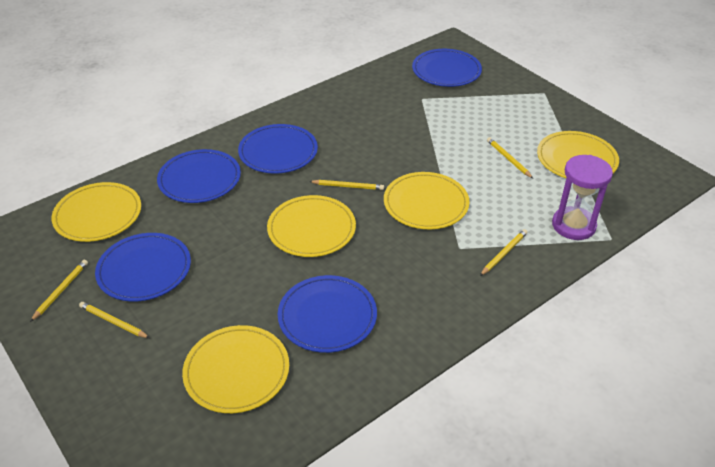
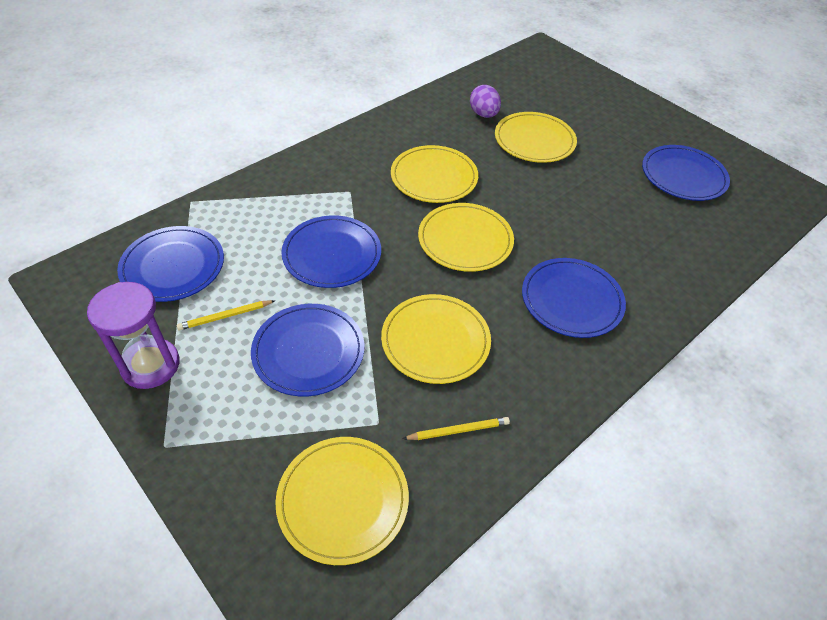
purple egg: 0 -> 1
yellow pencil: 5 -> 2

